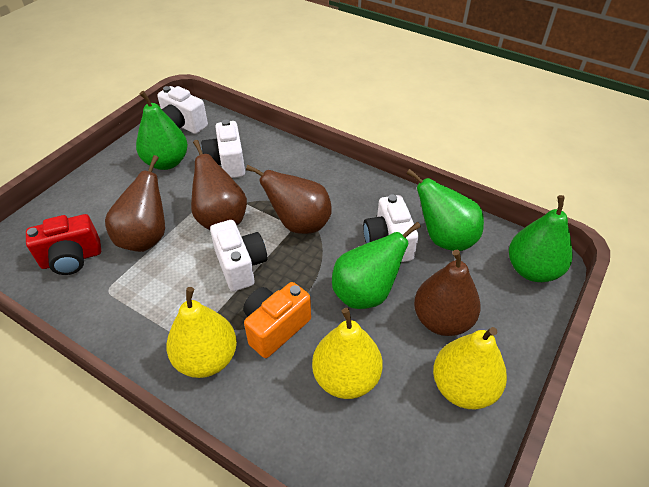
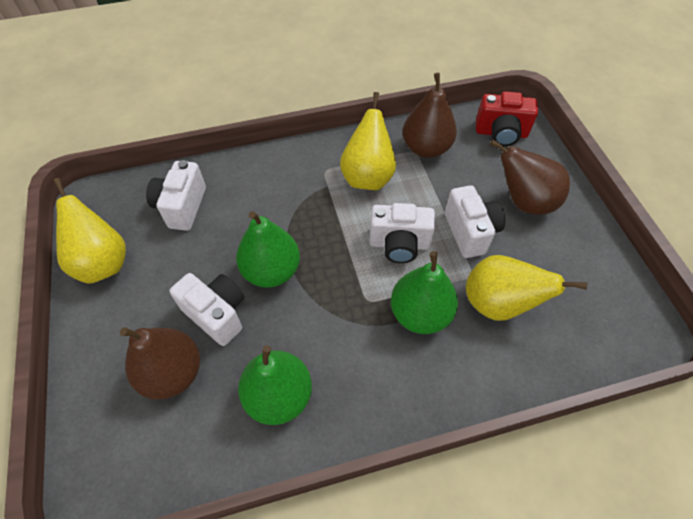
brown pear: 4 -> 3
green pear: 4 -> 3
orange camera: 1 -> 0

